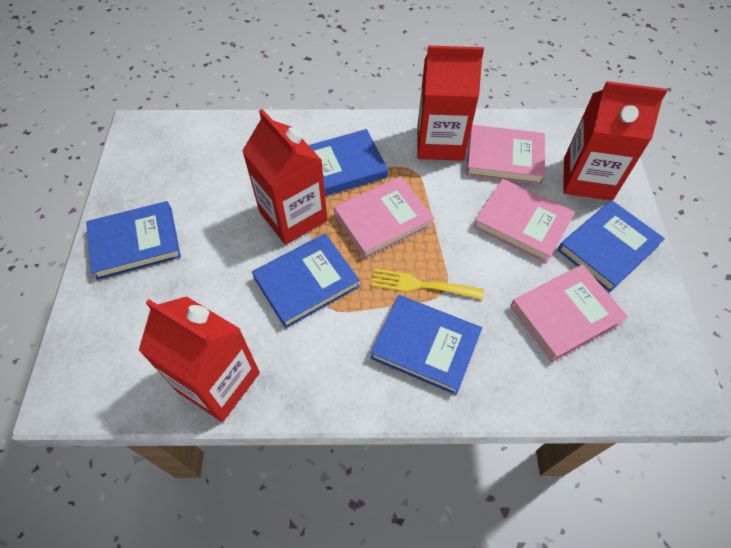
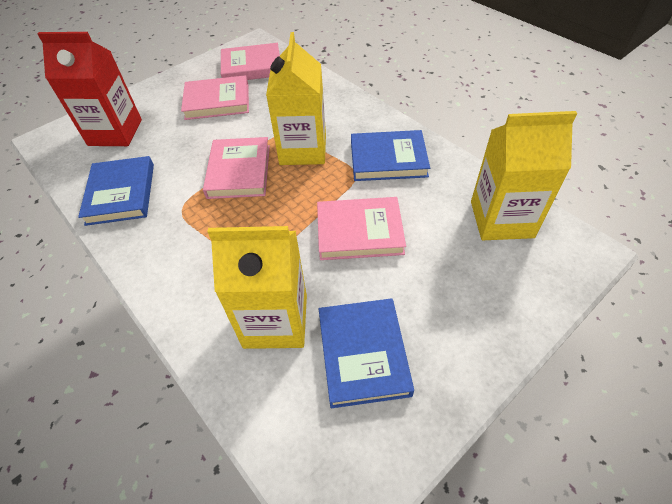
blue book: 5 -> 3
red carton: 4 -> 1
yellow carton: 0 -> 3
yellow fork: 1 -> 0

